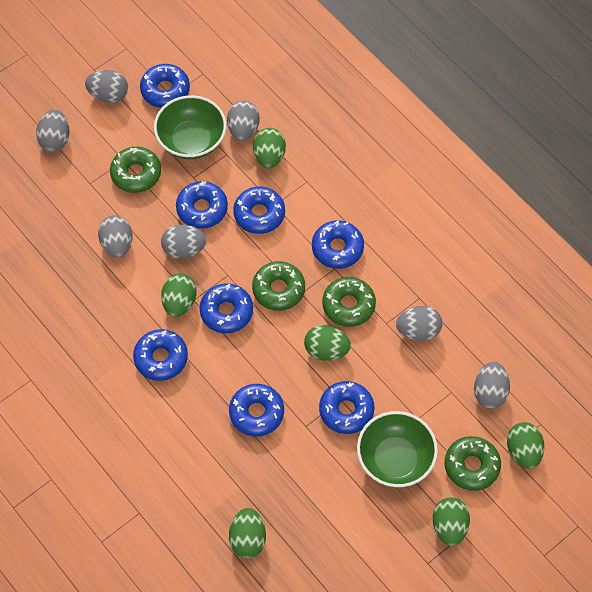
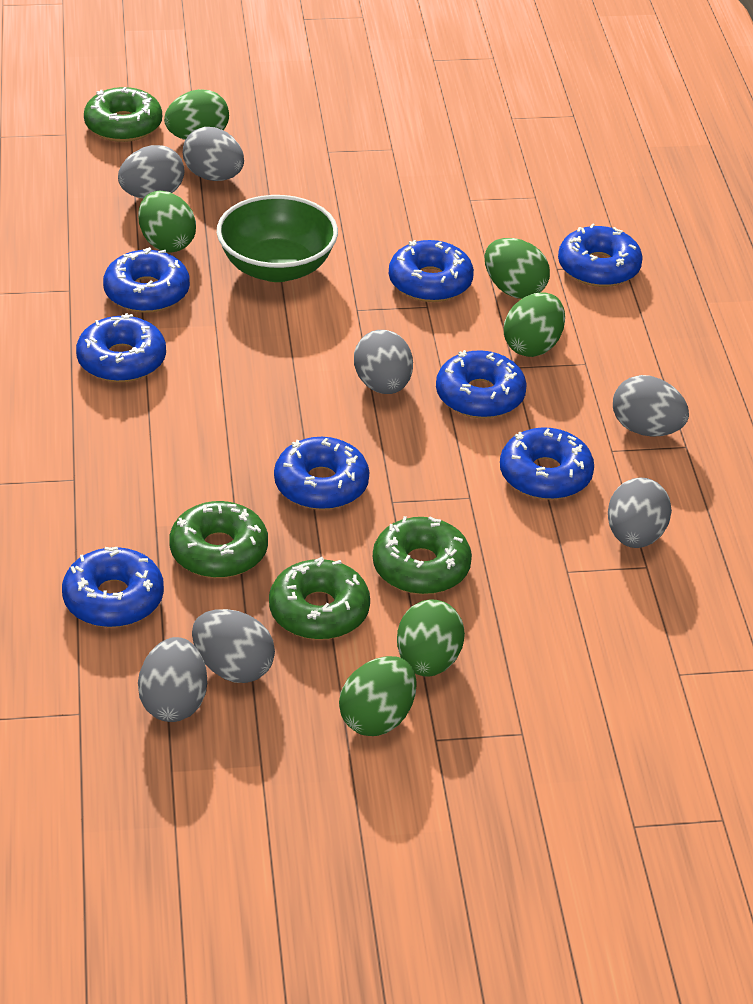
green bowl: 2 -> 1

